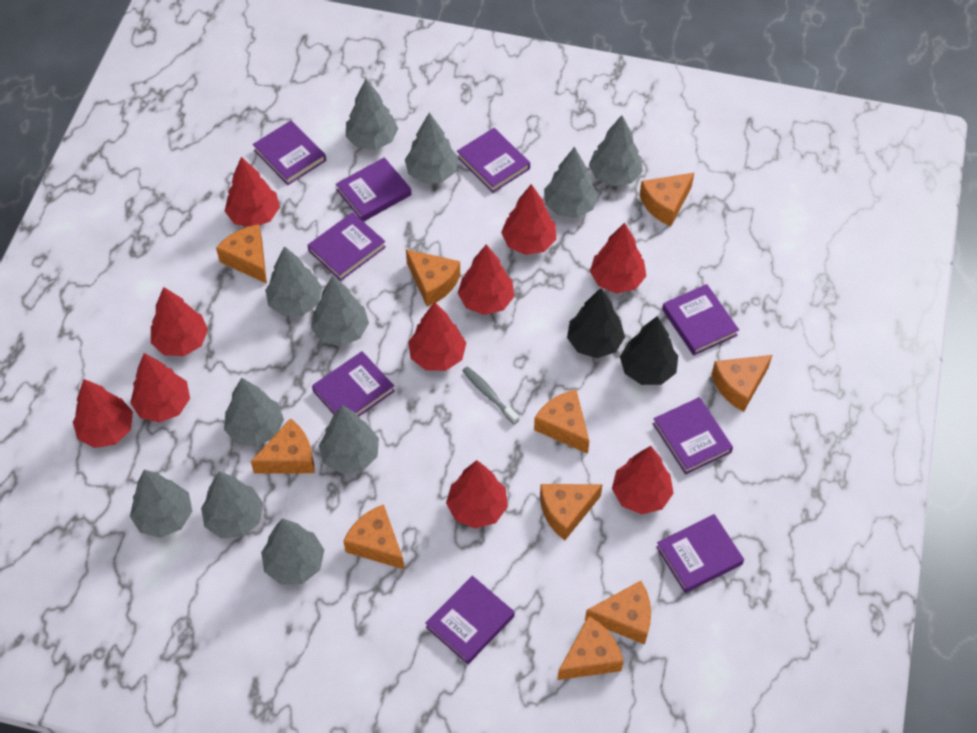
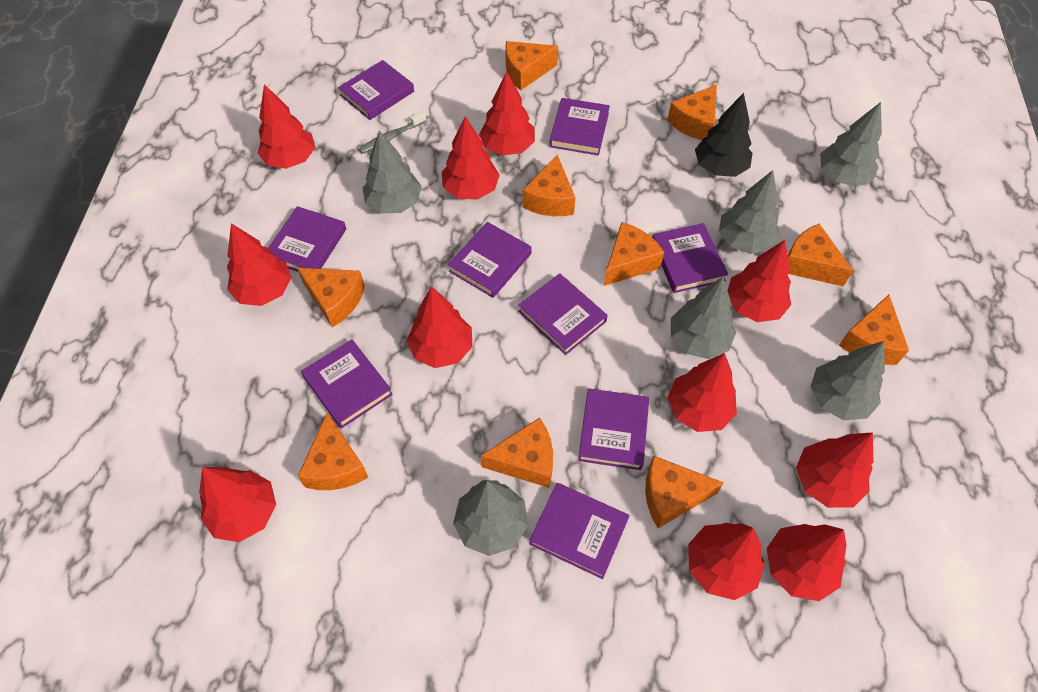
black tree: 2 -> 1
grey tree: 11 -> 6
red tree: 10 -> 11

